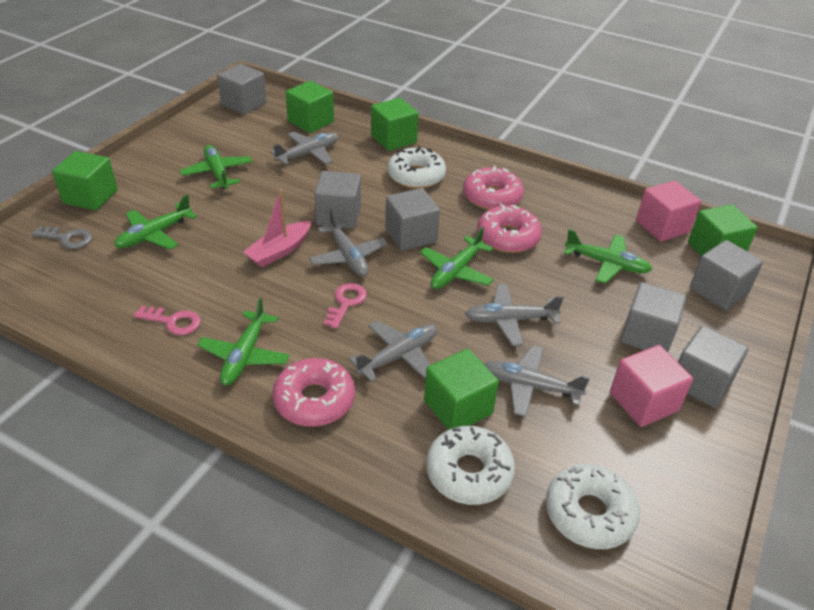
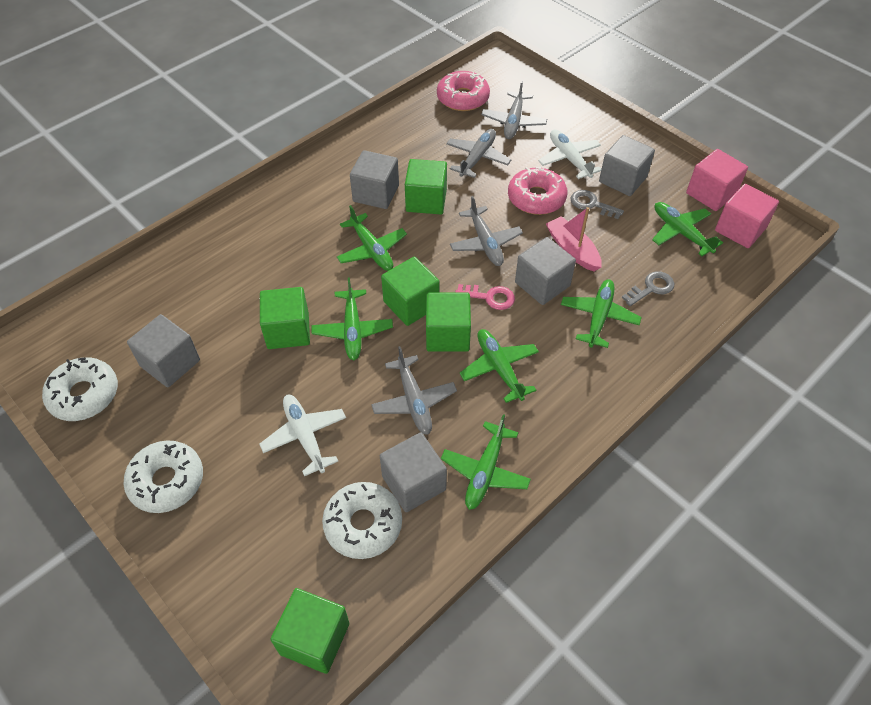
green plane: 5 -> 6
grey cube: 6 -> 5
grey key: 1 -> 2
grey plane: 5 -> 4
pink donut: 3 -> 2
pink key: 2 -> 1
white plane: 0 -> 2

